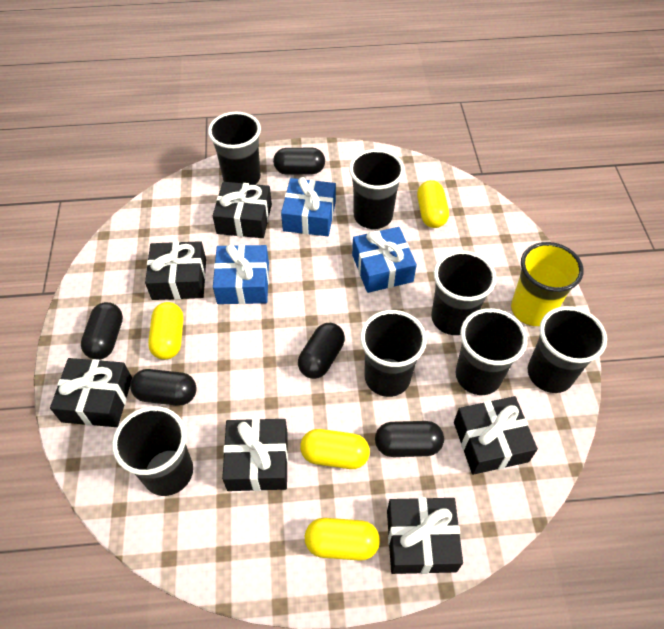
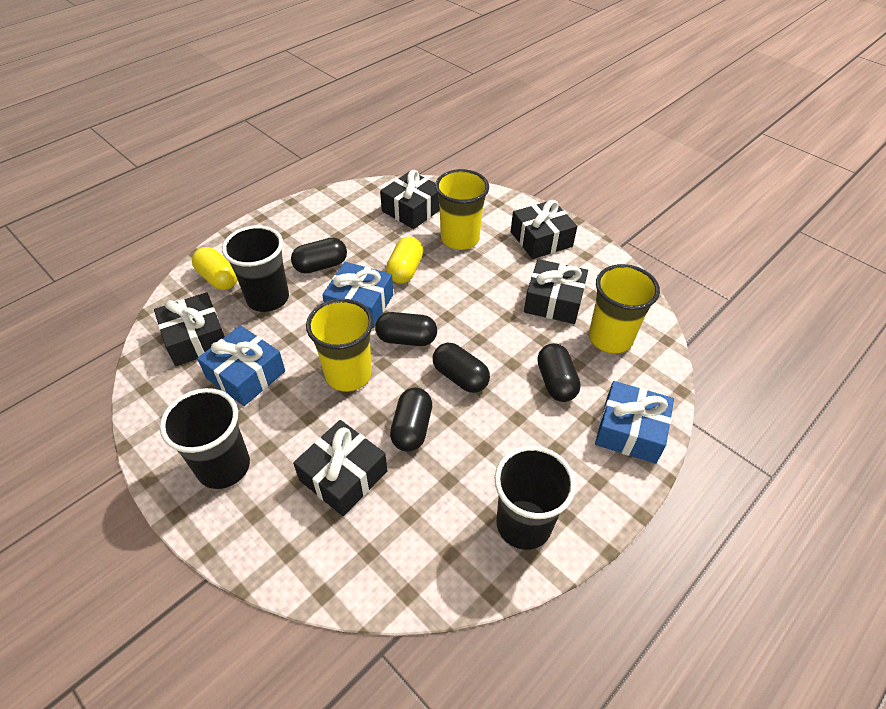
black cup: 7 -> 3
black gift: 6 -> 5
yellow capsule: 4 -> 2
yellow cup: 1 -> 3

